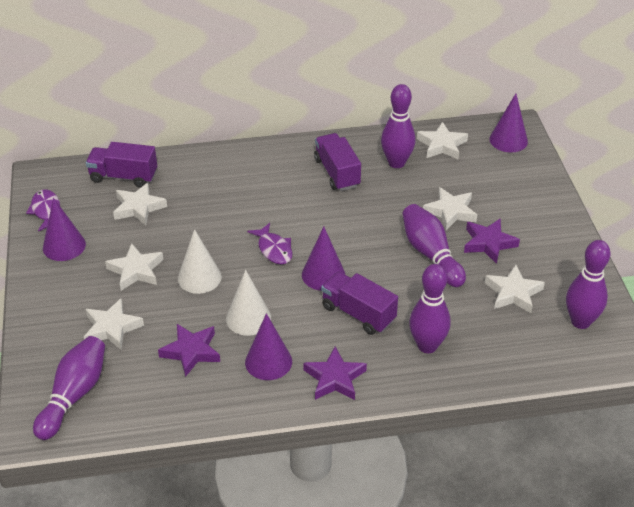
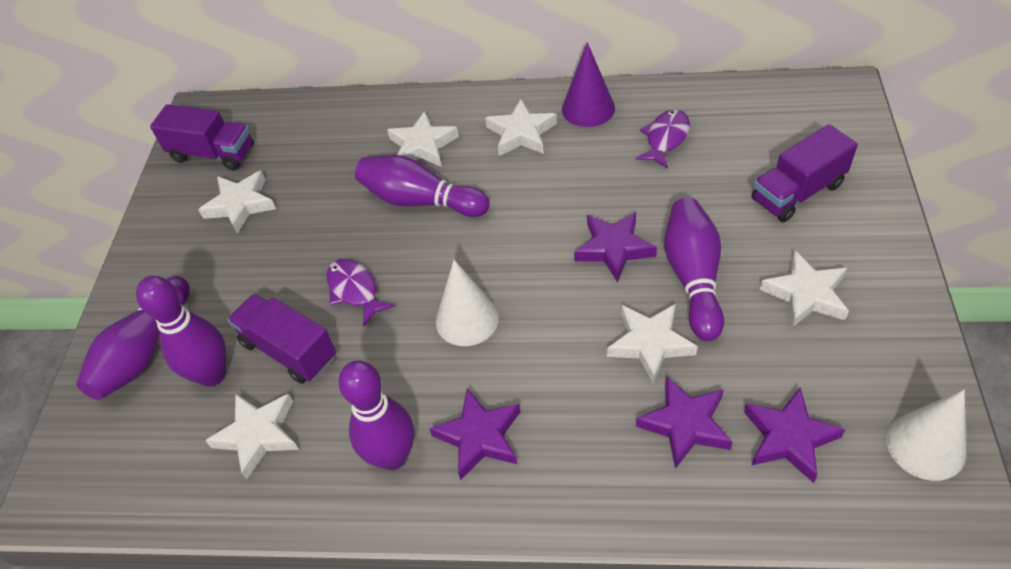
purple cone: 4 -> 1
purple star: 3 -> 4

